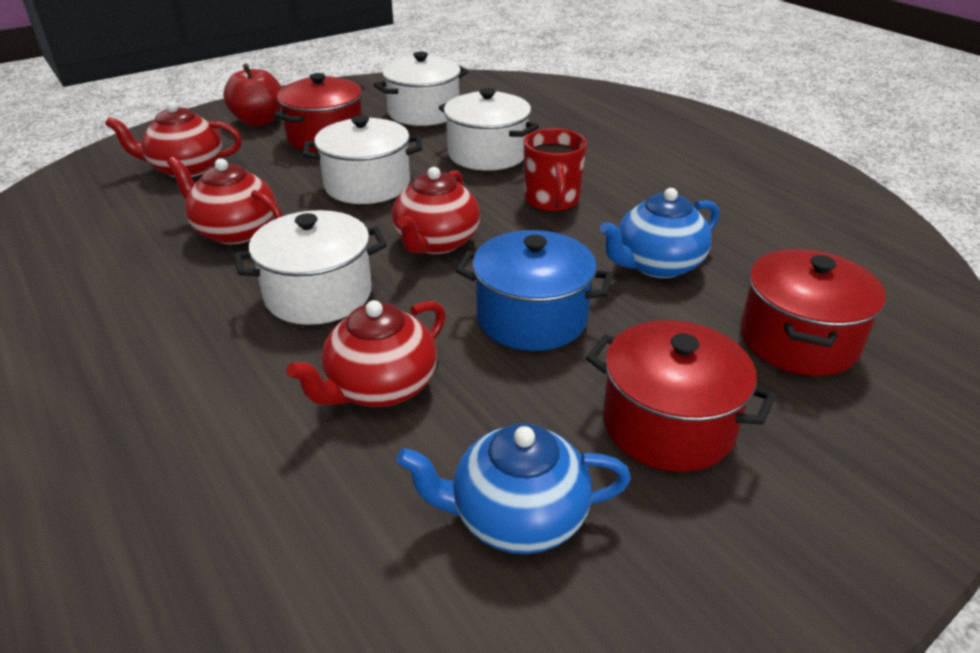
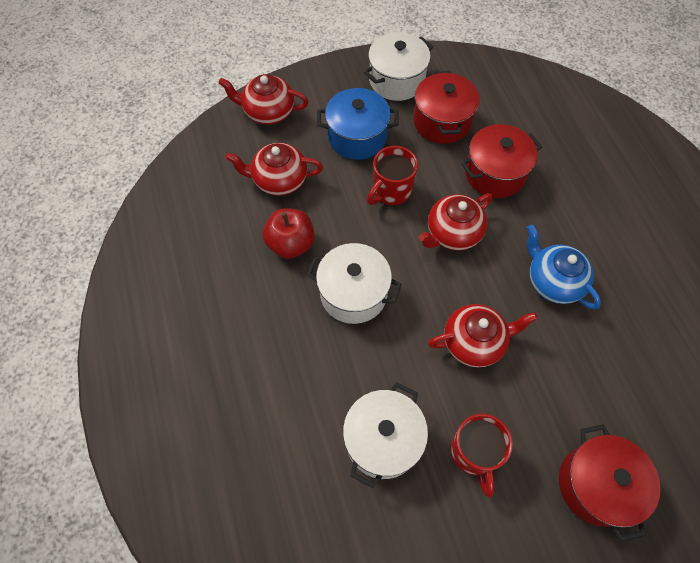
blue teapot: 2 -> 1
red mug: 1 -> 2
white pot: 4 -> 3

